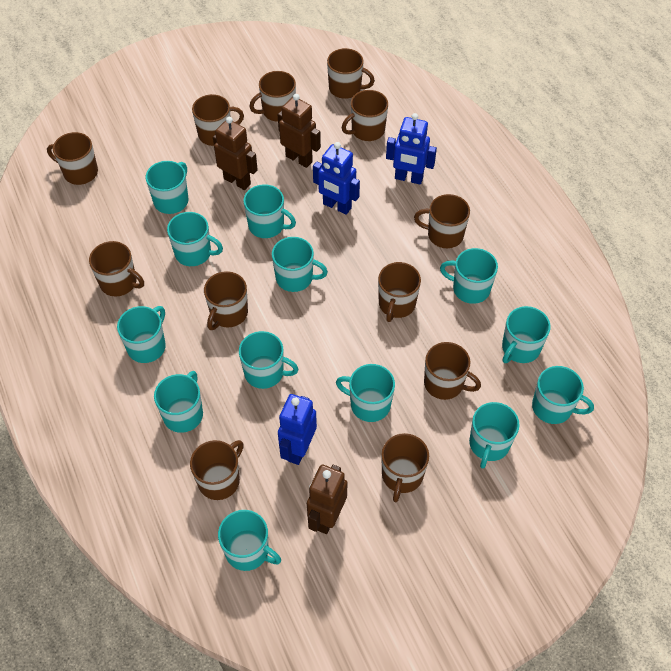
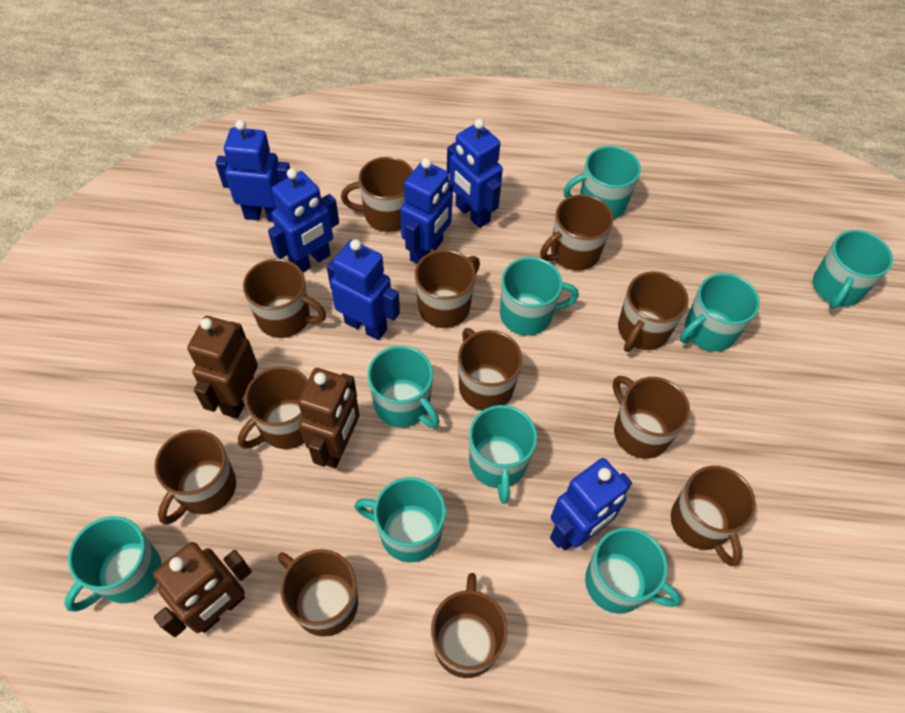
blue robot: 3 -> 6
turquoise mug: 13 -> 9

